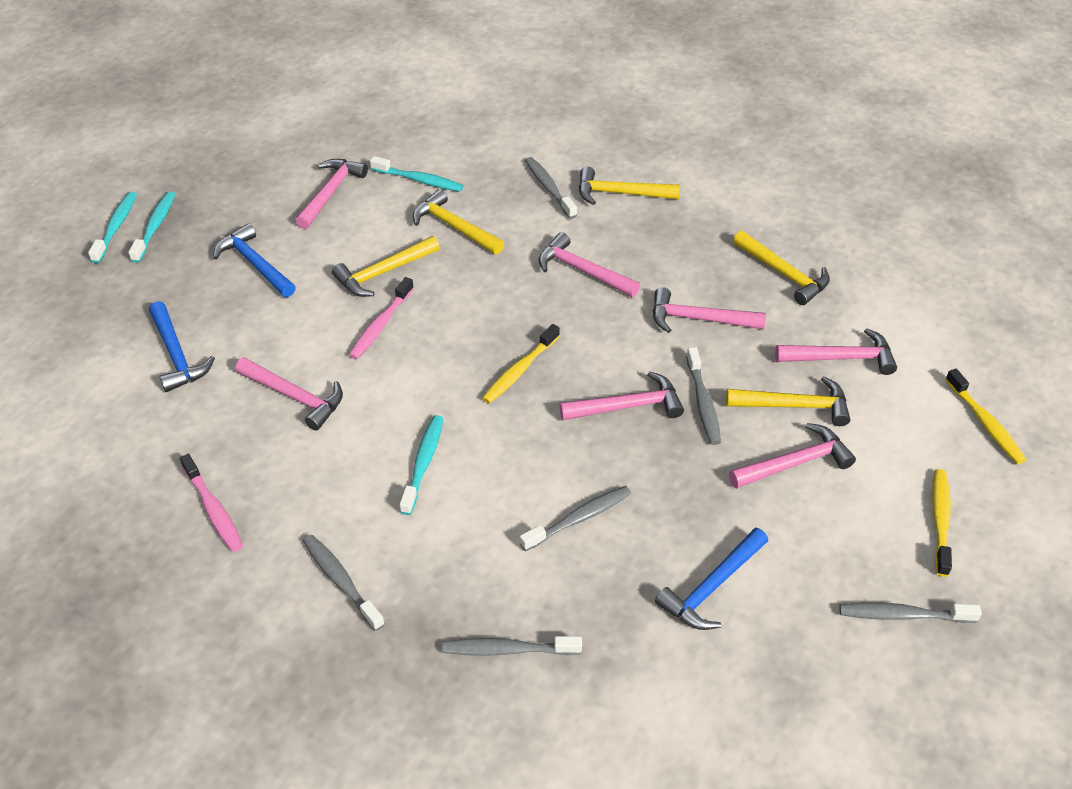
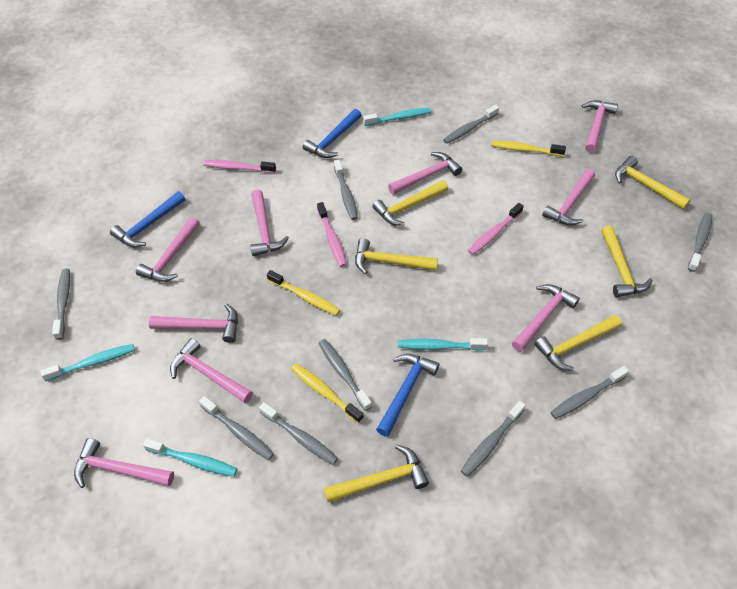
grey toothbrush: 6 -> 9
pink hammer: 7 -> 9
pink toothbrush: 2 -> 3
yellow hammer: 5 -> 6

